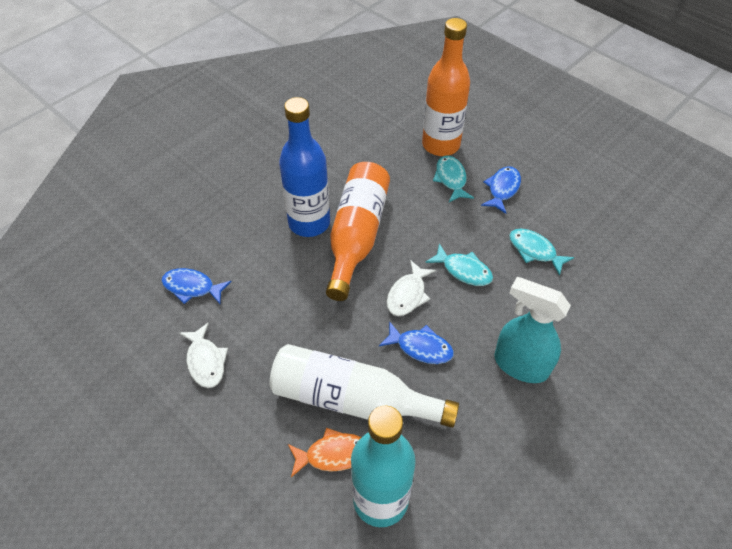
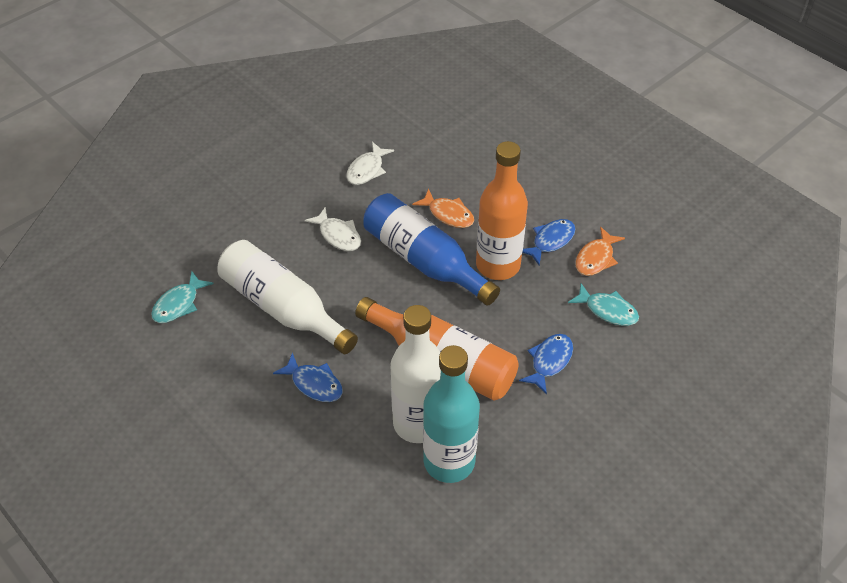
orange fish: 1 -> 2
turquoise fish: 3 -> 2
turquoise spray bottle: 1 -> 0
white bottle: 1 -> 2

